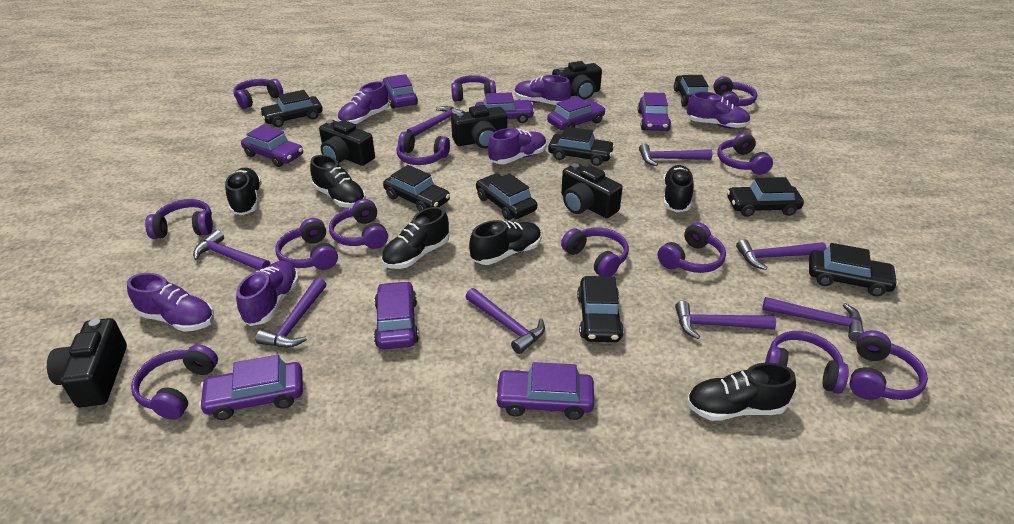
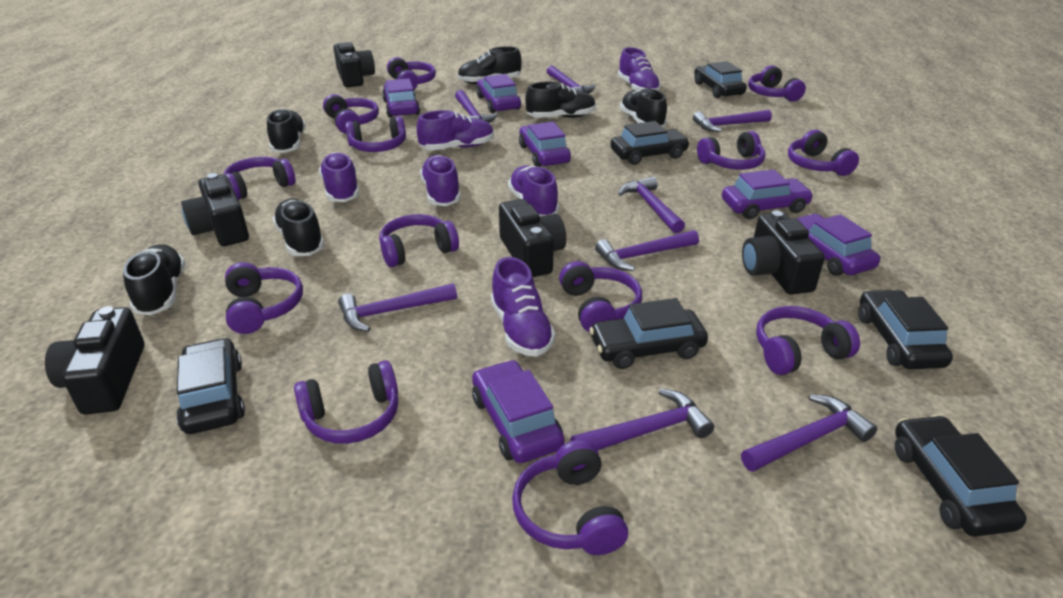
black car: 8 -> 6
purple car: 8 -> 6

